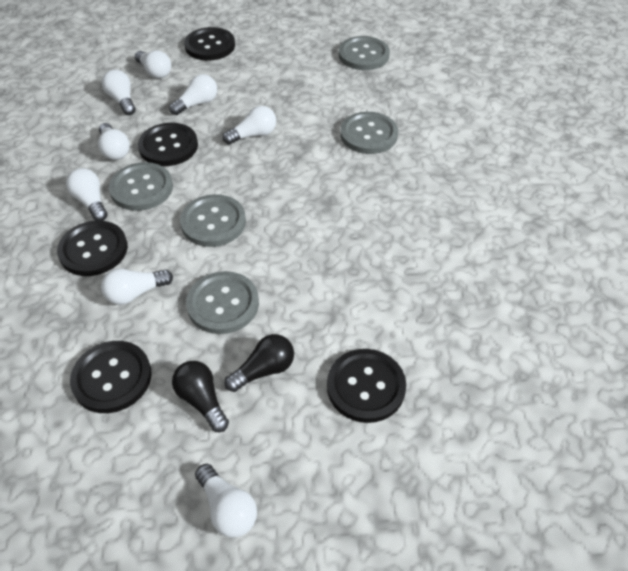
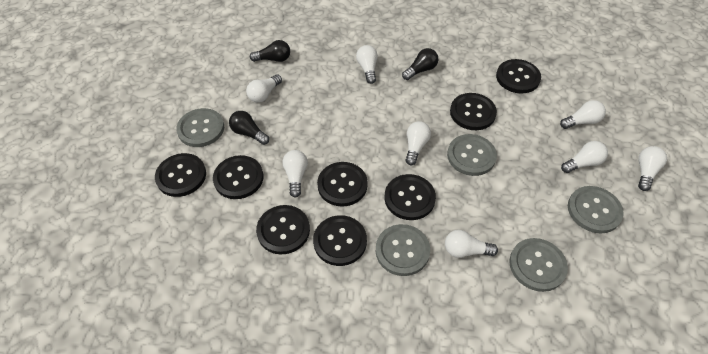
black button: 5 -> 8
black light bulb: 2 -> 3

